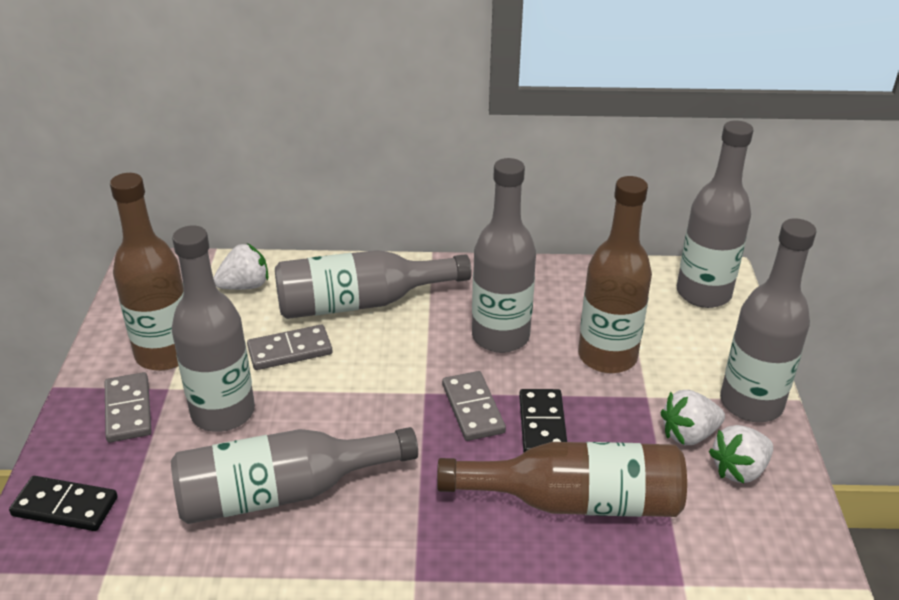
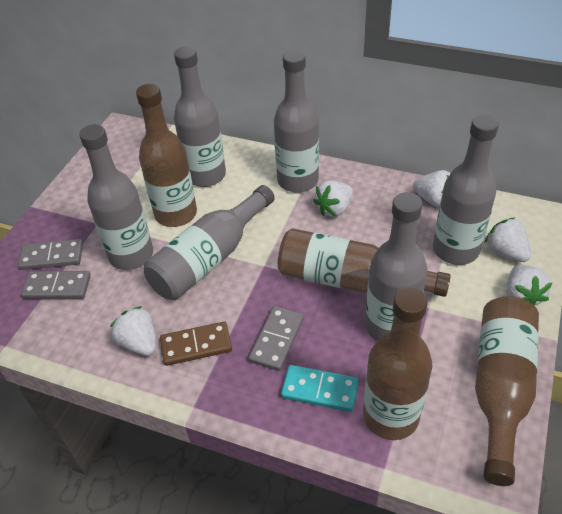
black domino: 2 -> 0
brown bottle: 3 -> 4
brown domino: 0 -> 1
turquoise domino: 0 -> 1
white strawberry: 3 -> 5

